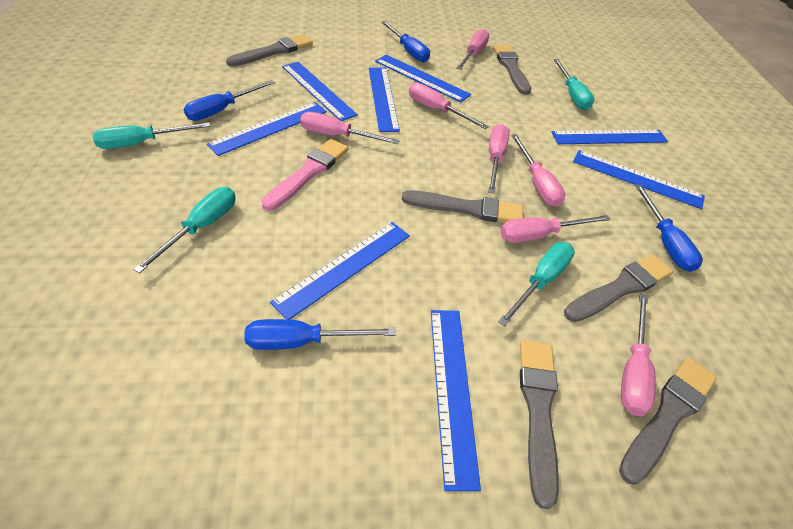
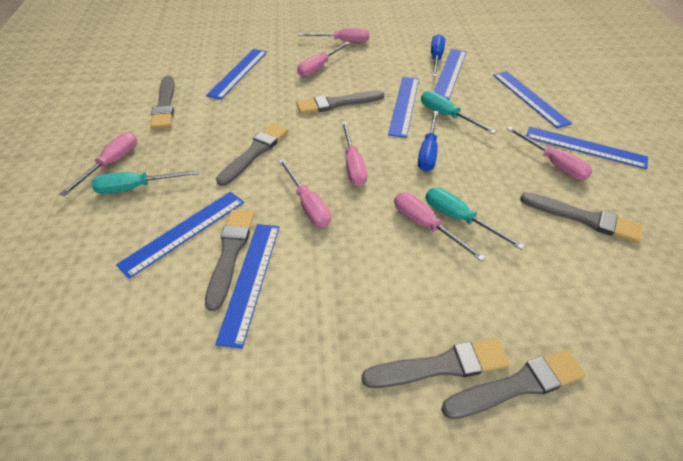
blue ruler: 8 -> 7
blue screwdriver: 4 -> 2
grey brush: 6 -> 7
pink brush: 1 -> 0
turquoise screwdriver: 4 -> 3

